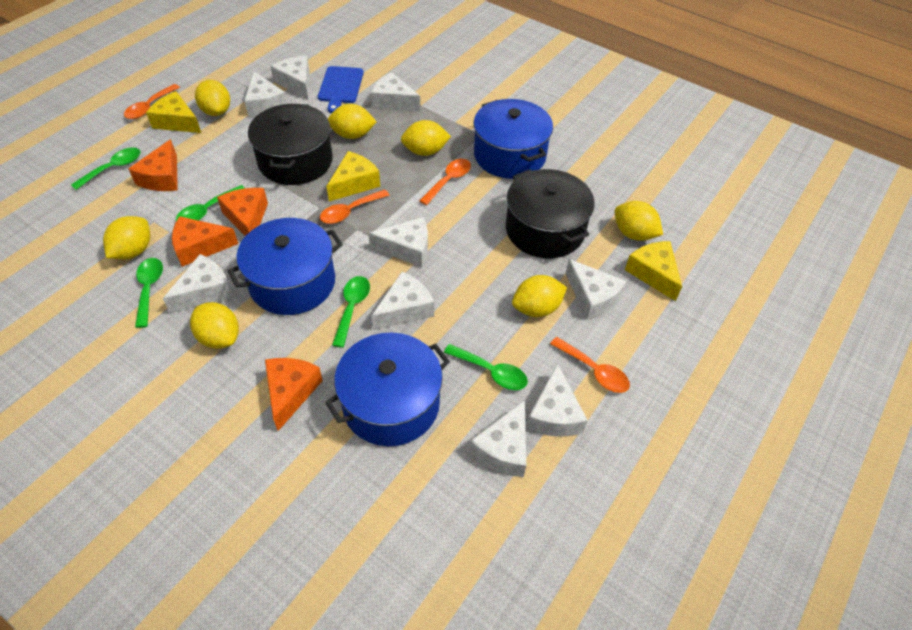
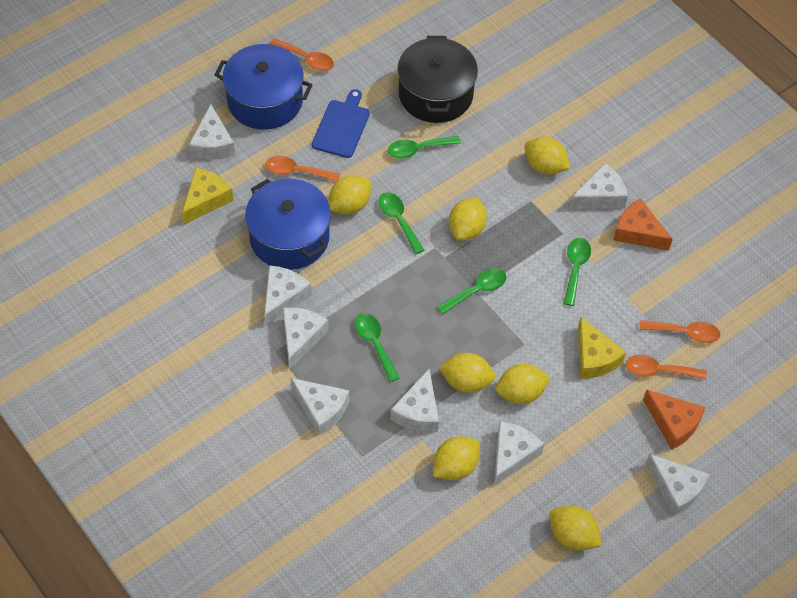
black pot: 2 -> 1
blue pot: 3 -> 2
orange cheese: 4 -> 2
white cheese: 9 -> 8
yellow cheese: 3 -> 2

